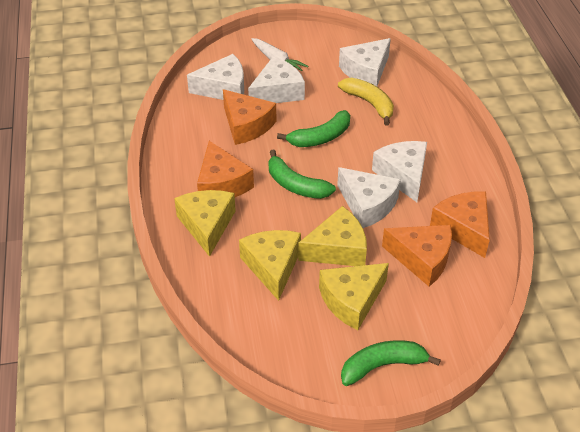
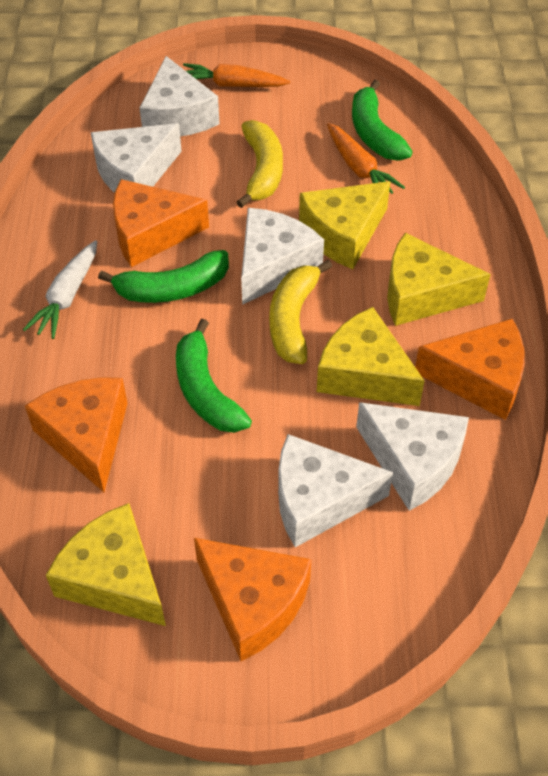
orange carrot: 0 -> 2
yellow banana: 1 -> 2

